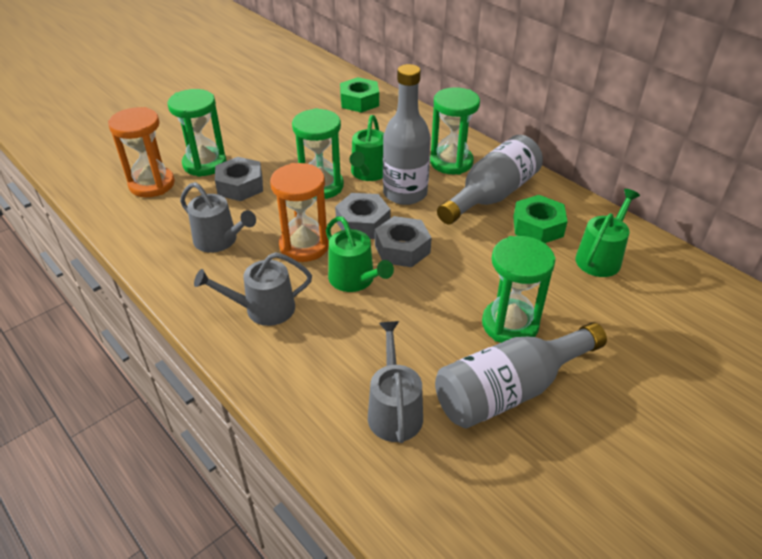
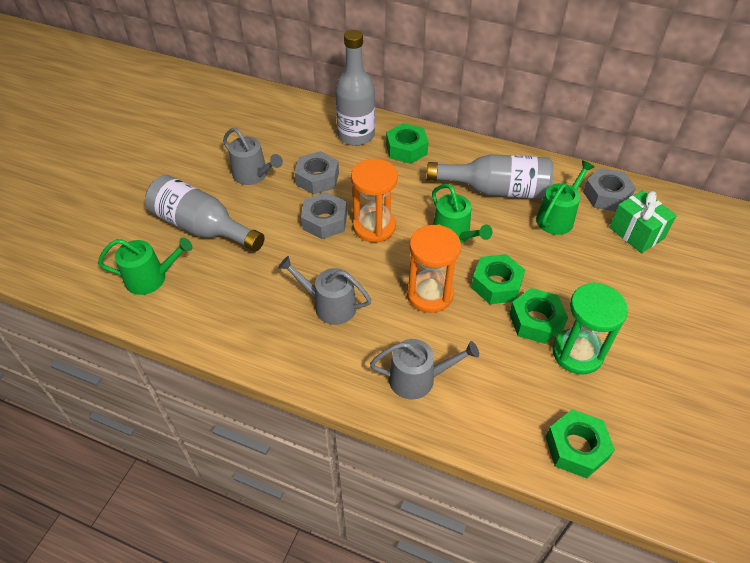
green gift: 0 -> 1
green hourglass: 4 -> 1
green nut: 2 -> 4

